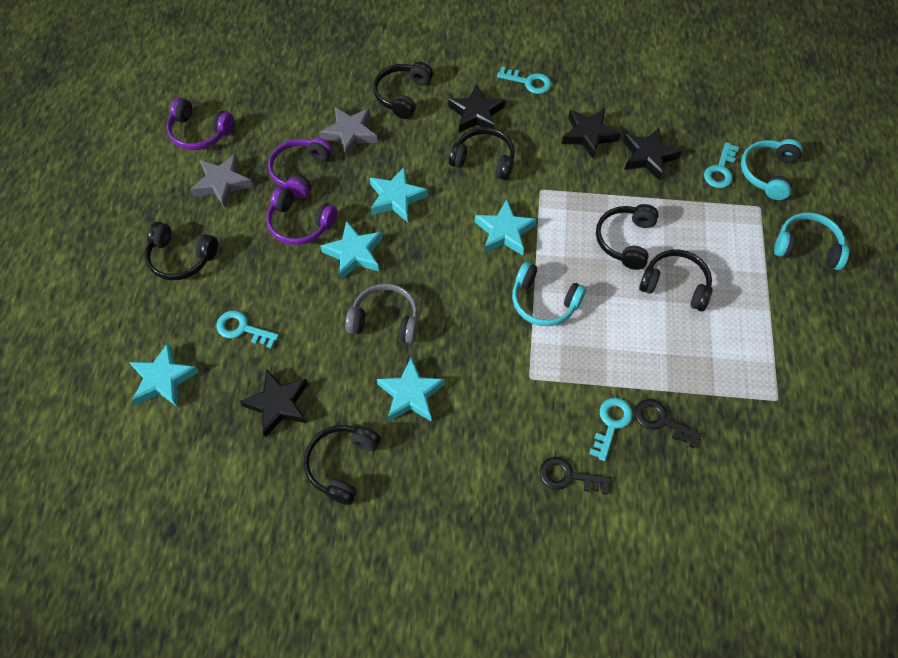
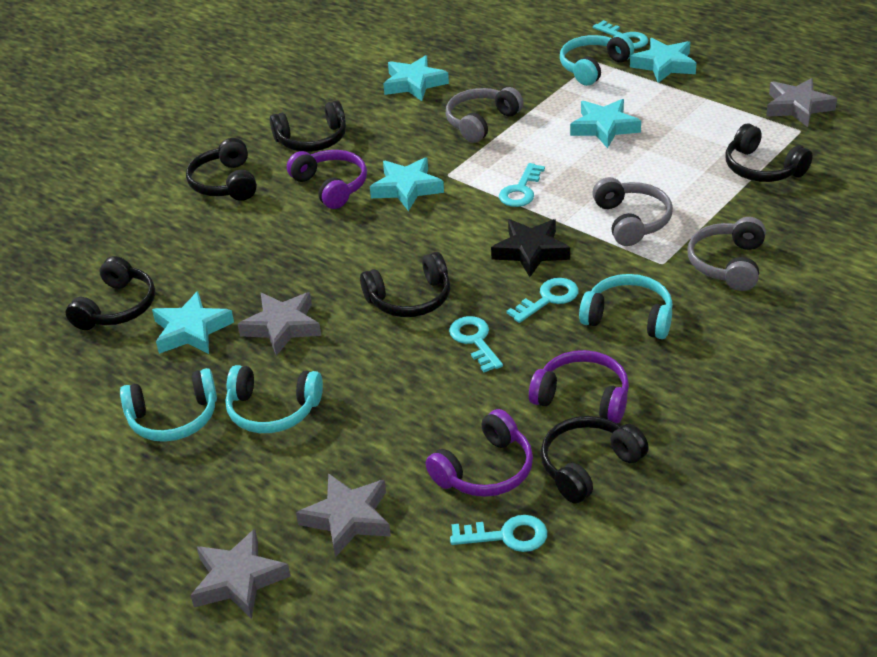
black key: 2 -> 0
black star: 4 -> 1
grey headphones: 1 -> 3
grey star: 2 -> 4
turquoise headphones: 3 -> 4
turquoise key: 4 -> 5

